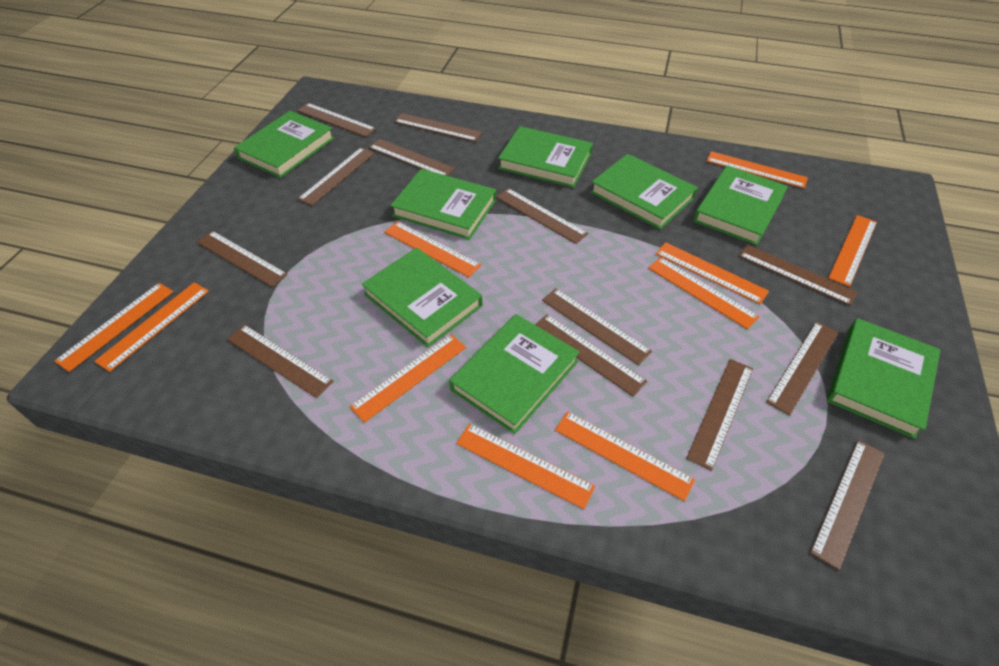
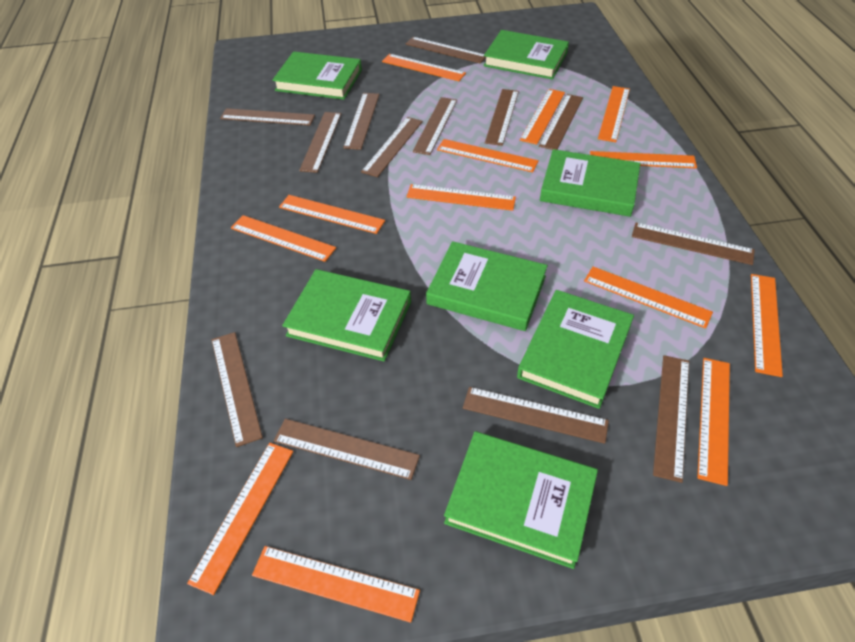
green book: 8 -> 7
orange ruler: 10 -> 13

